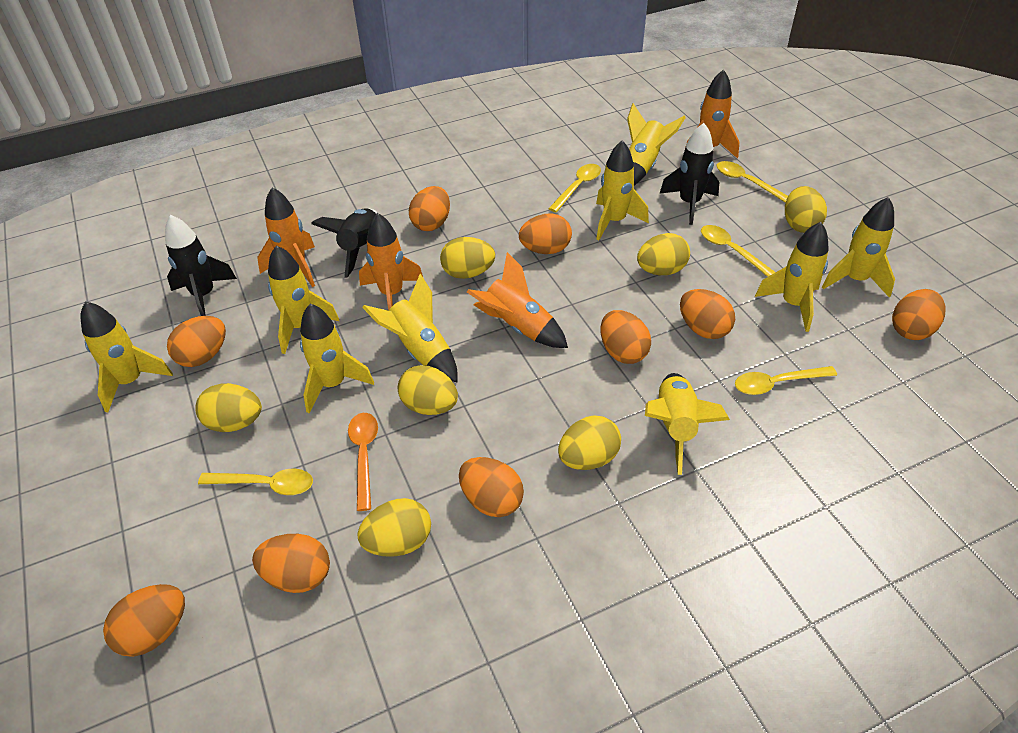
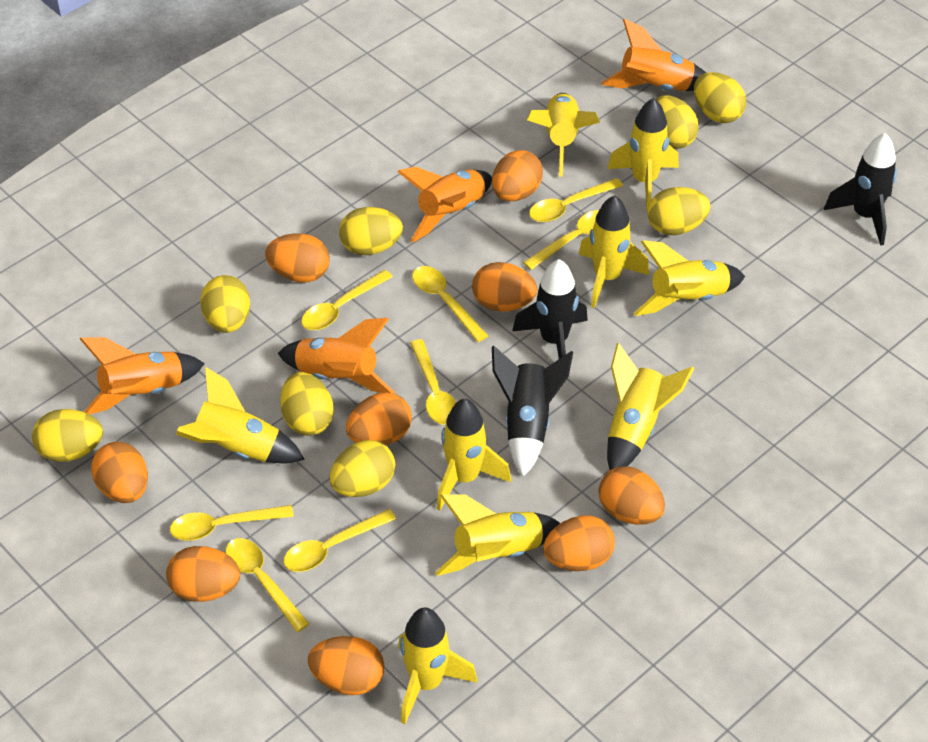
orange spoon: 1 -> 0
yellow egg: 7 -> 8
yellow spoon: 5 -> 8

